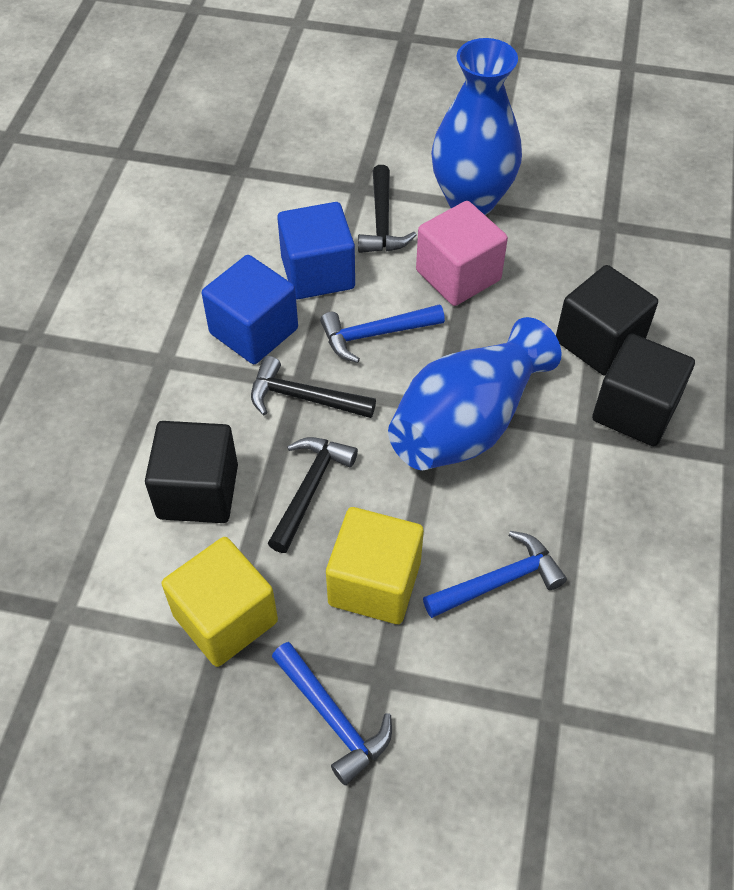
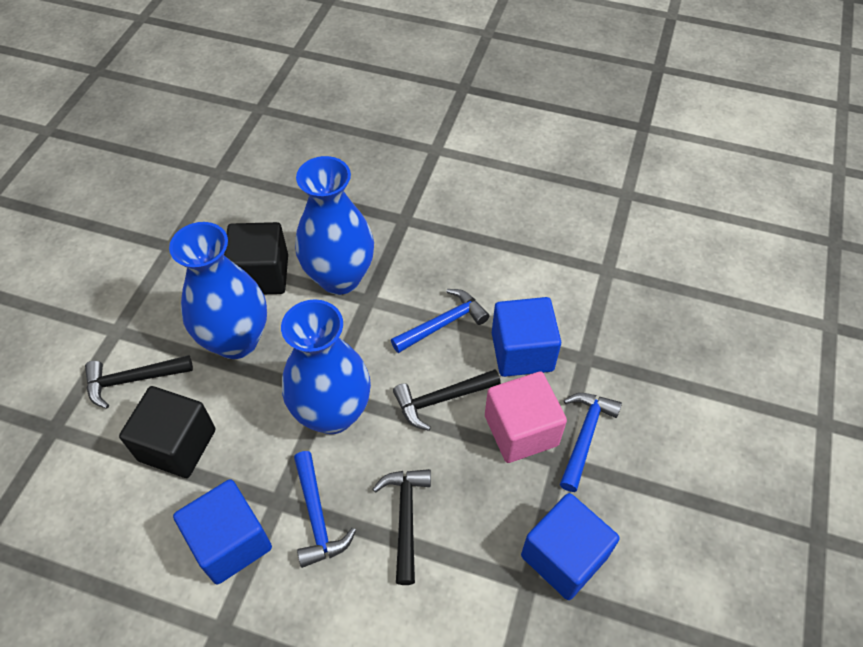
black cube: 3 -> 2
blue cube: 2 -> 3
blue vase: 2 -> 3
yellow cube: 2 -> 0

